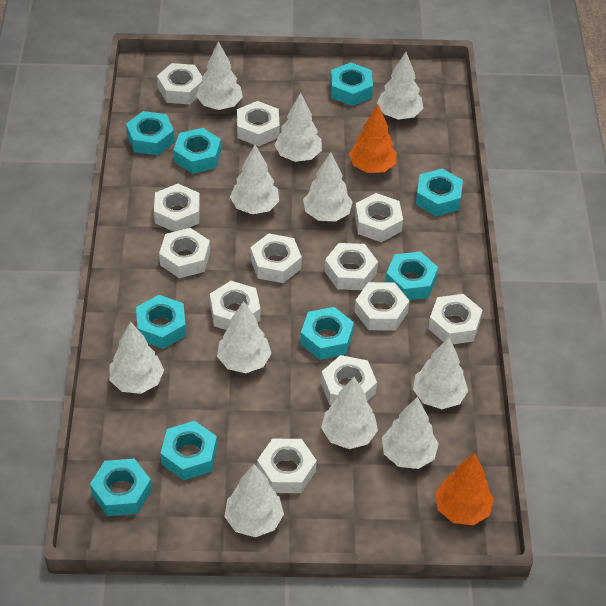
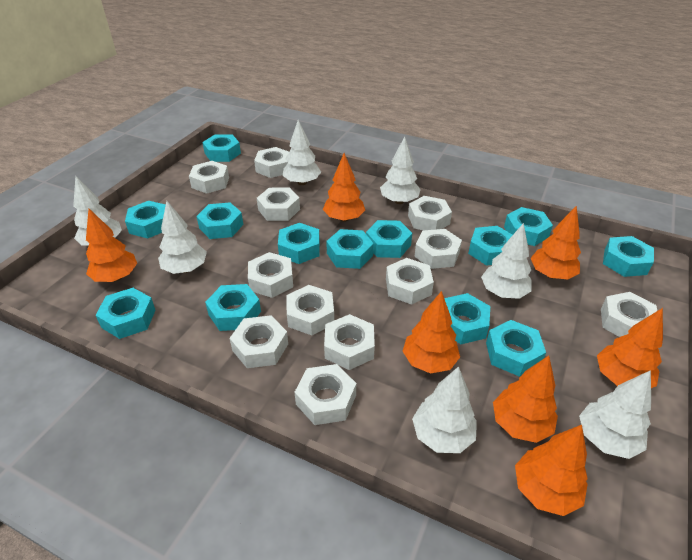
orange tree: 2 -> 7
turquoise nut: 9 -> 13
white tree: 11 -> 7

